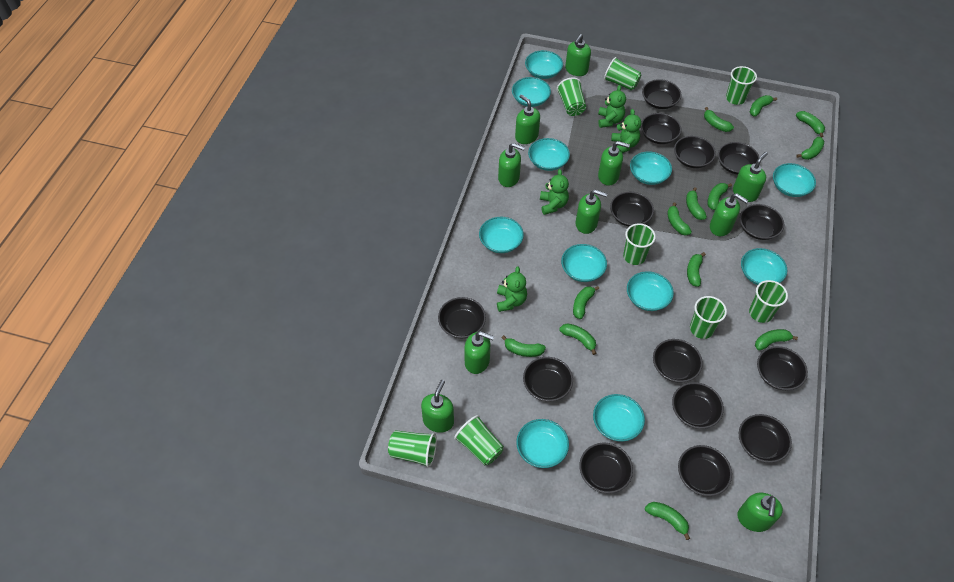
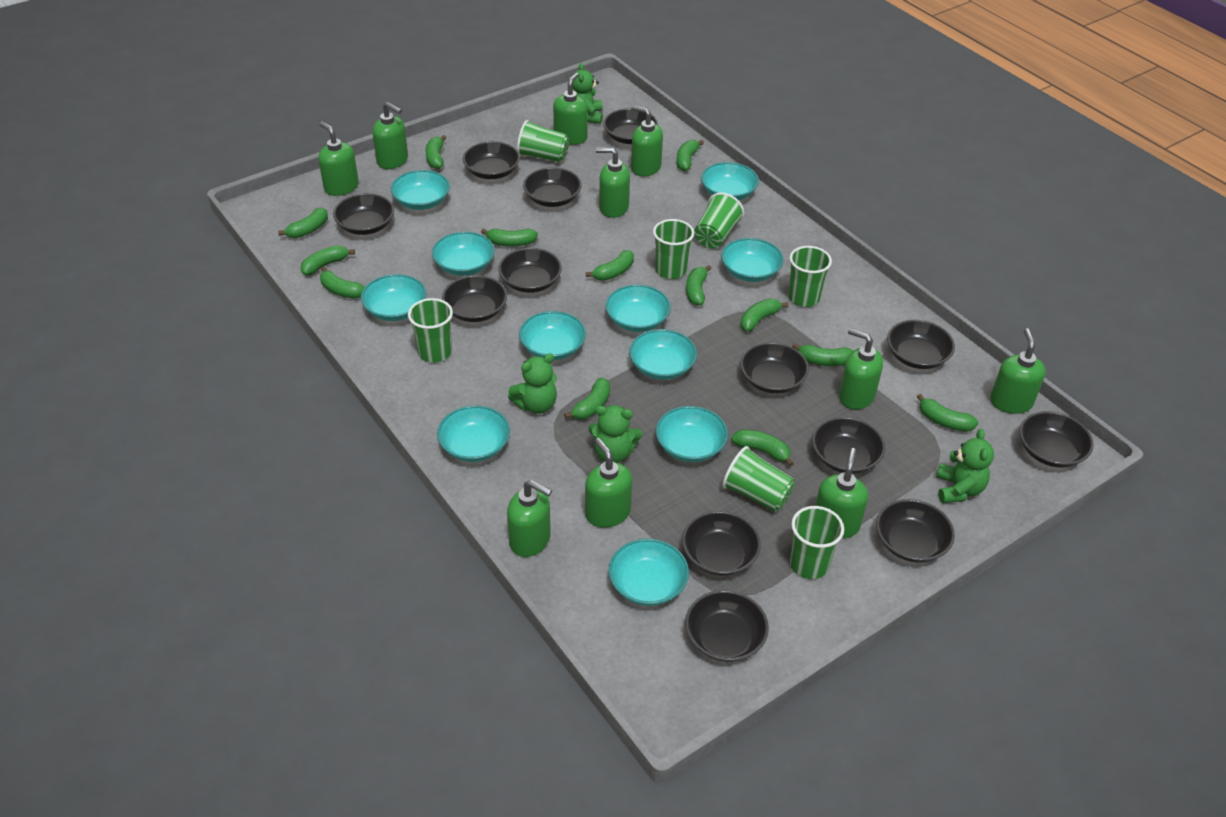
black bowl: 14 -> 13
green cup: 8 -> 7

